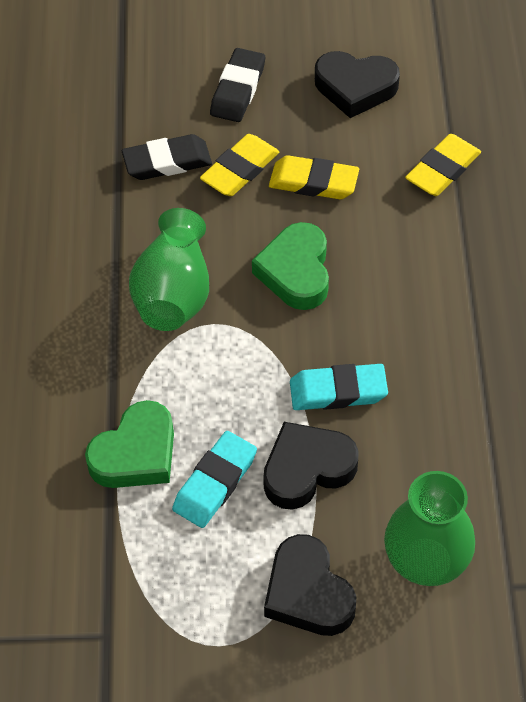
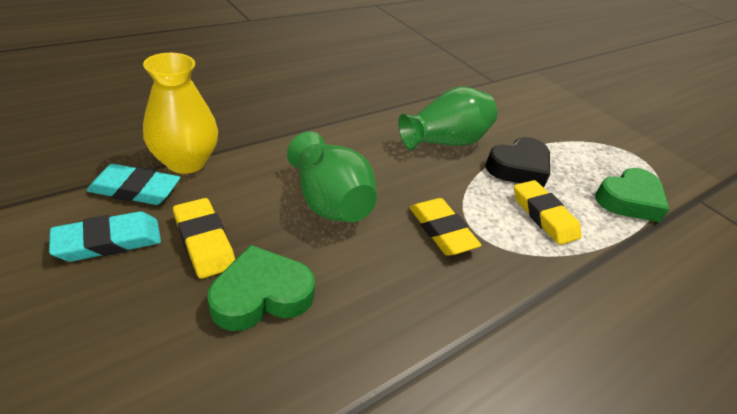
black eraser: 2 -> 0
black heart: 3 -> 1
yellow vase: 0 -> 1

